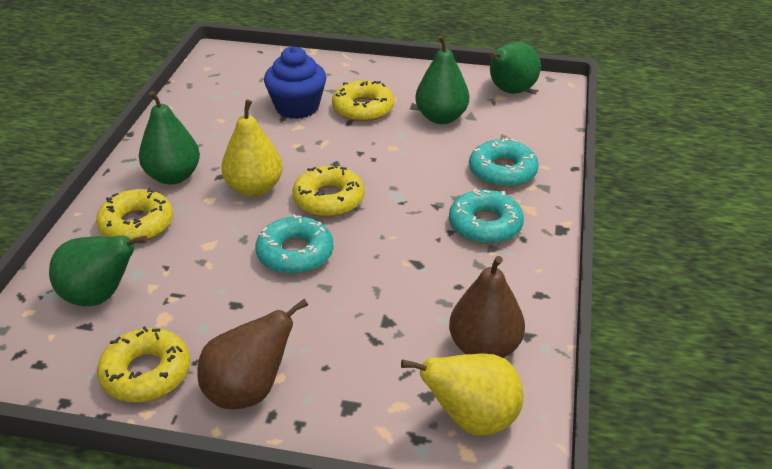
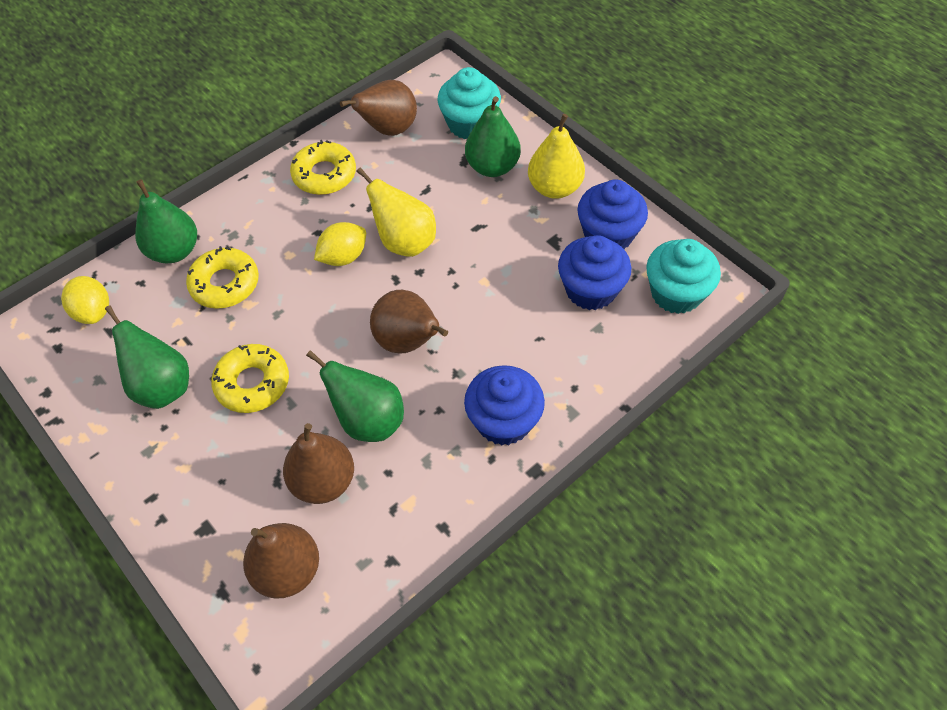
blue cupcake: 1 -> 3
brown pear: 2 -> 4
turquoise cupcake: 0 -> 2
turquoise donut: 3 -> 0
yellow donut: 4 -> 3
yellow lemon: 0 -> 2

